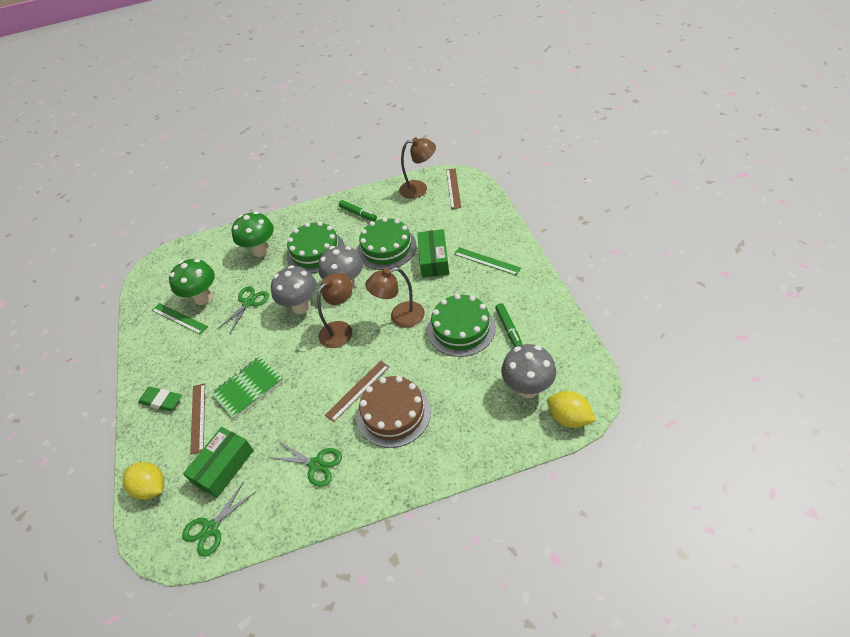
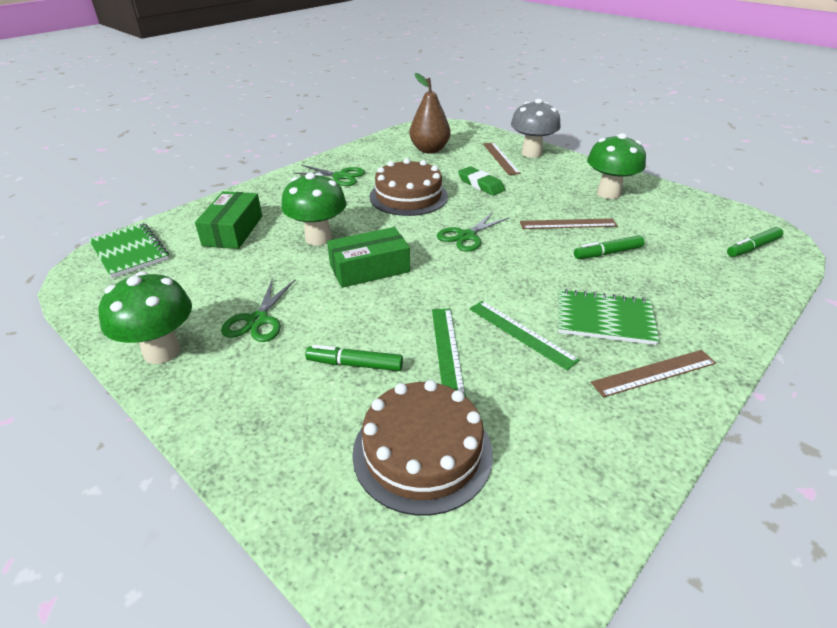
brown cake: 1 -> 2
brown lamp: 3 -> 0
brown pear: 0 -> 1
green cake: 3 -> 0
green marker: 2 -> 3
green mushroom: 2 -> 3
green notebook: 1 -> 2
grey mushroom: 3 -> 1
yellow lemon: 2 -> 0

